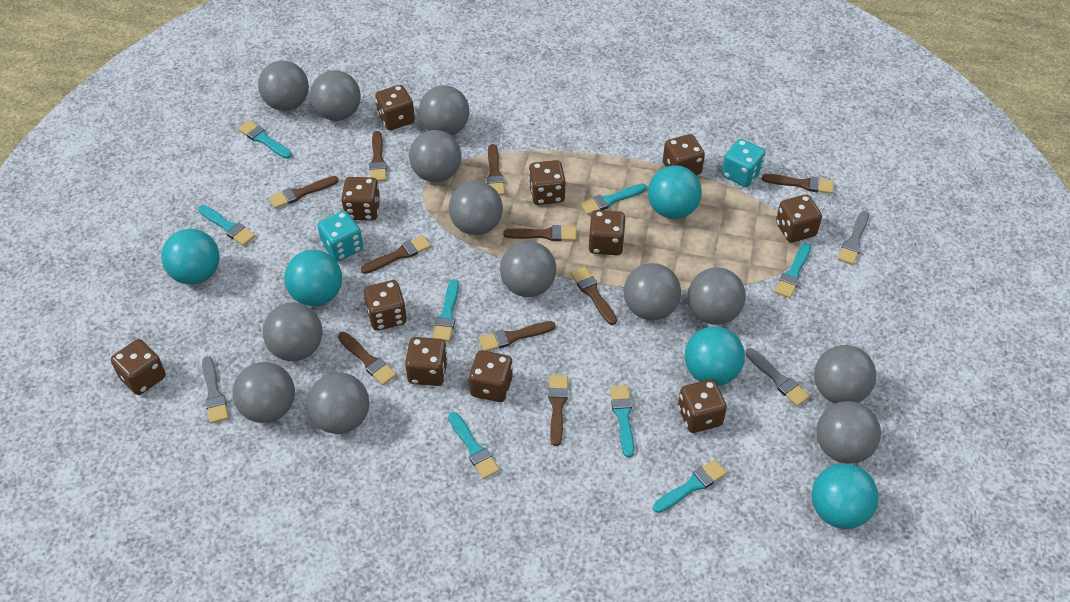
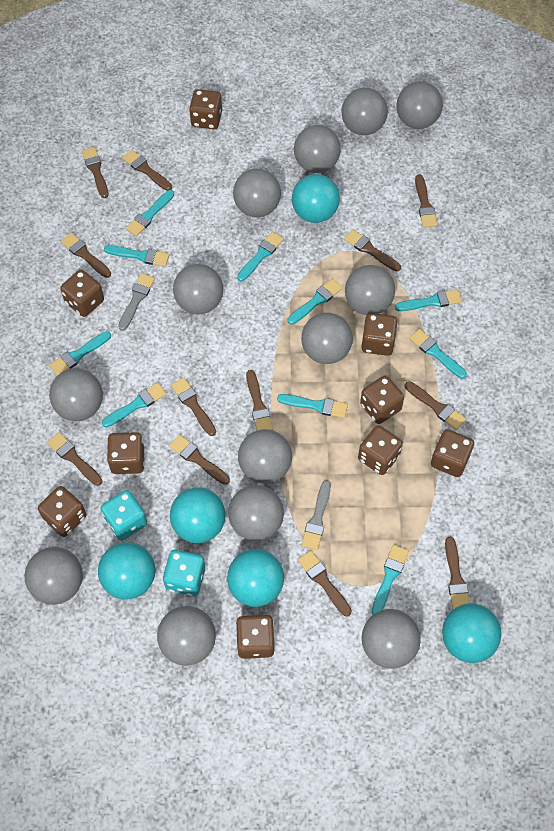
brown brush: 10 -> 12
brown dice: 11 -> 9
grey brush: 3 -> 2
turquoise brush: 8 -> 10

